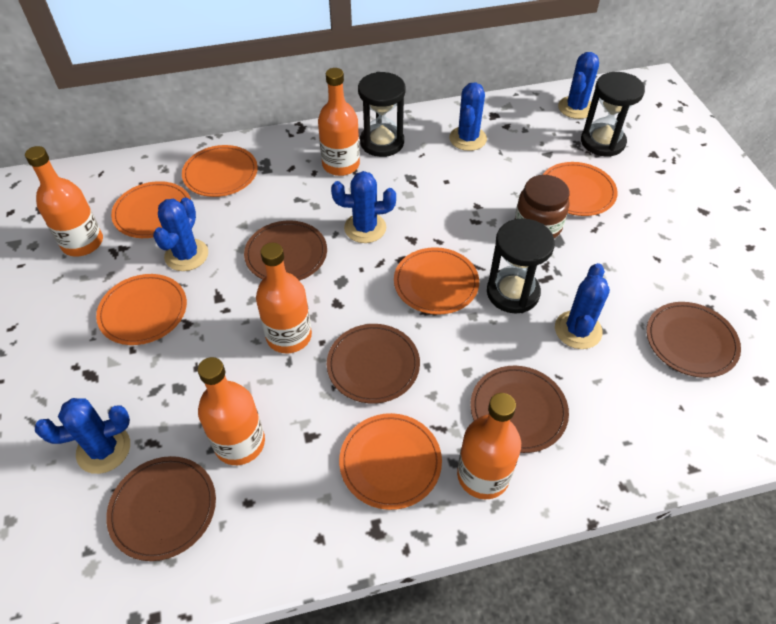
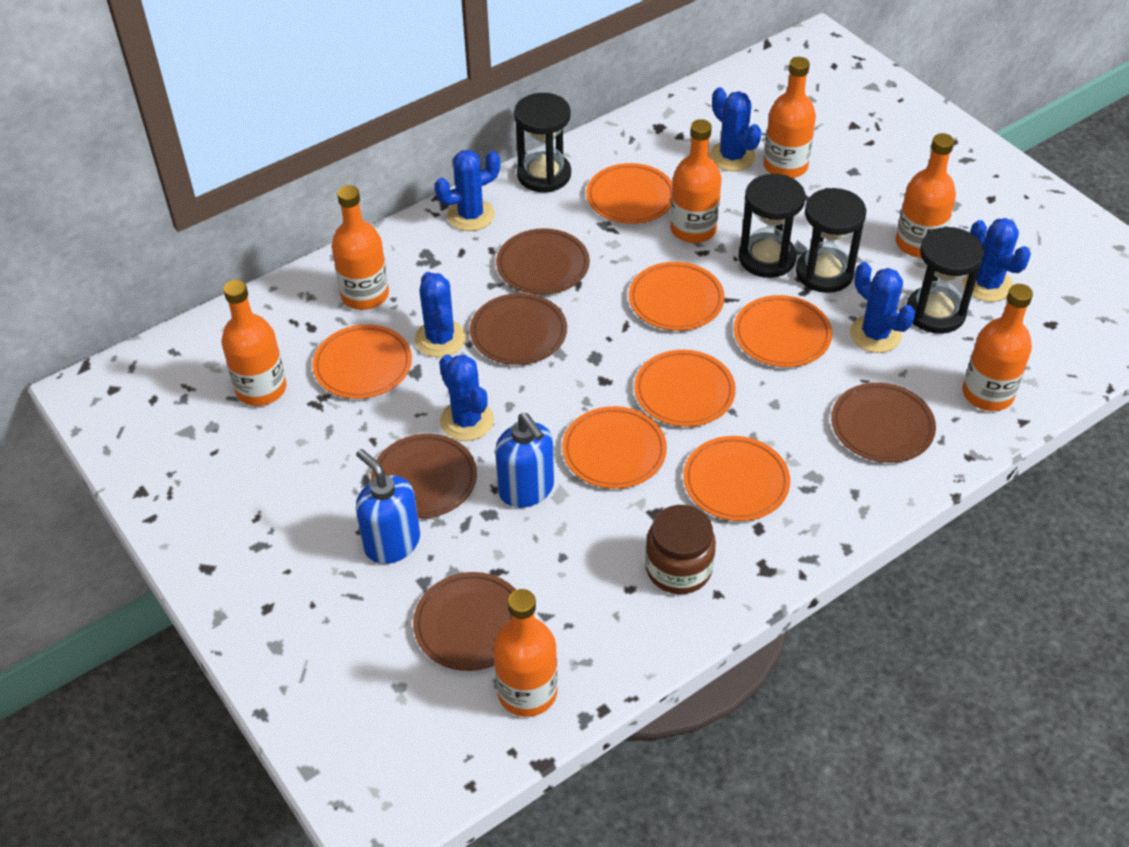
black hourglass: 3 -> 4
blue soap dispenser: 0 -> 2
orange bottle: 5 -> 7
orange plate: 6 -> 7

